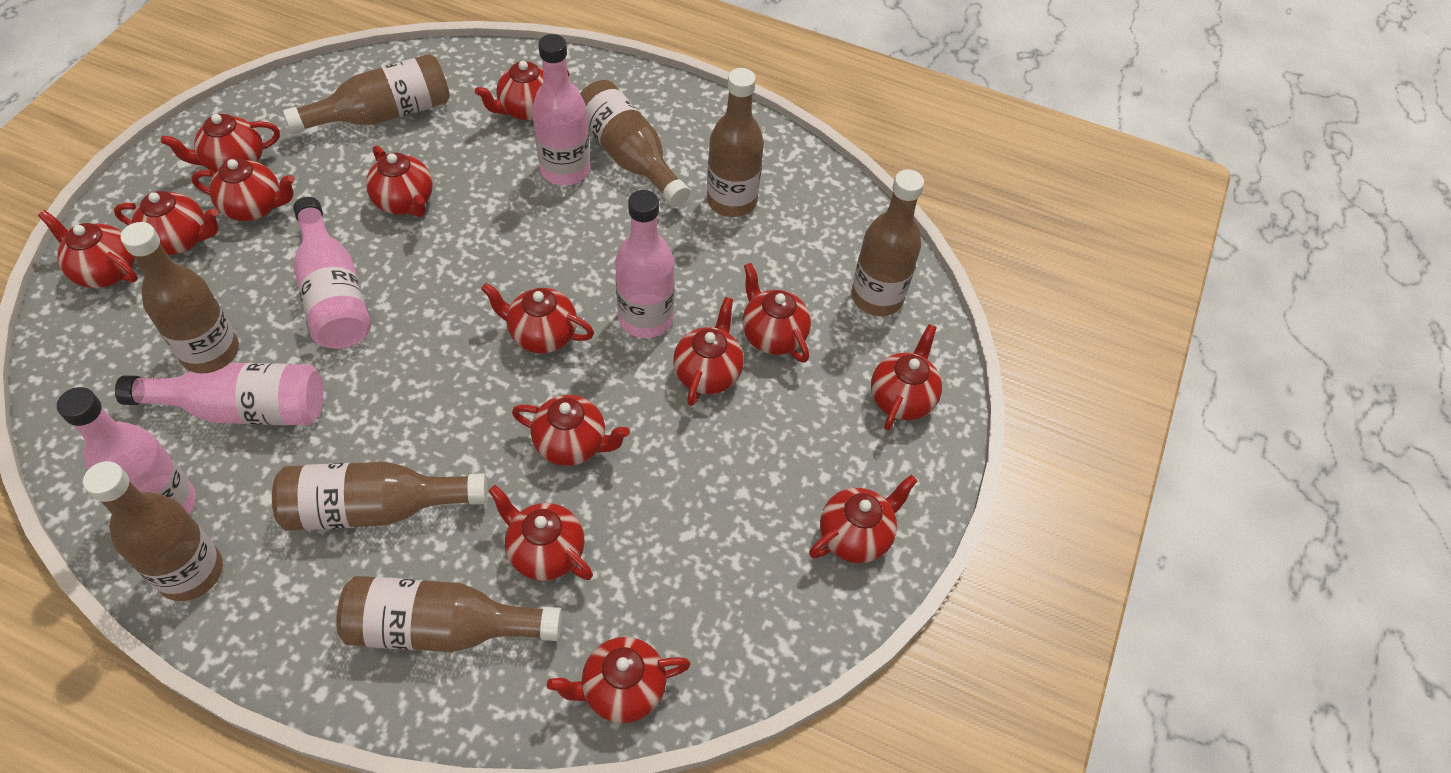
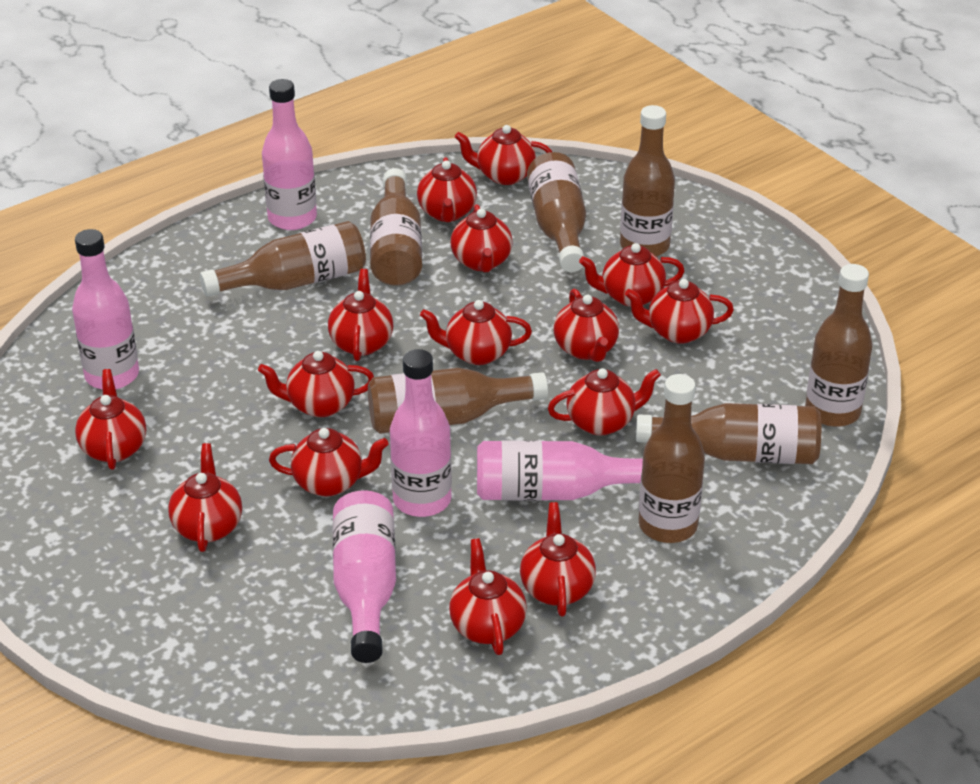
red teapot: 14 -> 15

